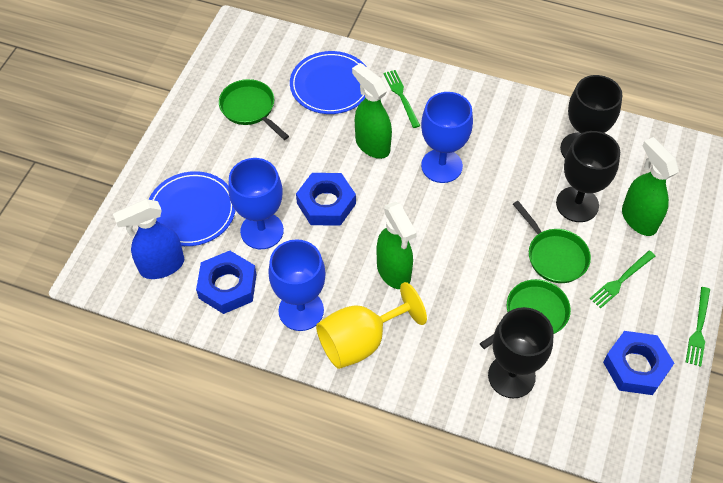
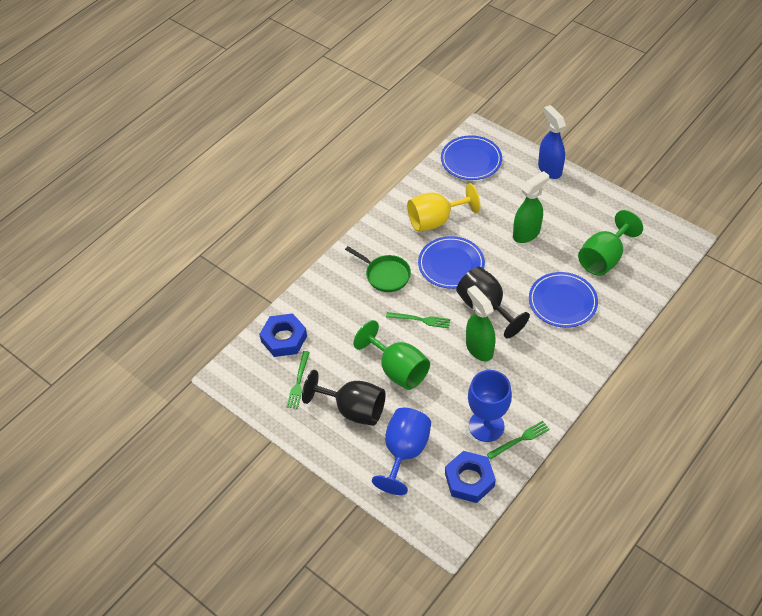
black goblet: 3 -> 2
blue goblet: 3 -> 2
blue nut: 3 -> 2
blue plate: 2 -> 3
green goblet: 0 -> 2
green pan: 3 -> 1
green spray bottle: 3 -> 2

